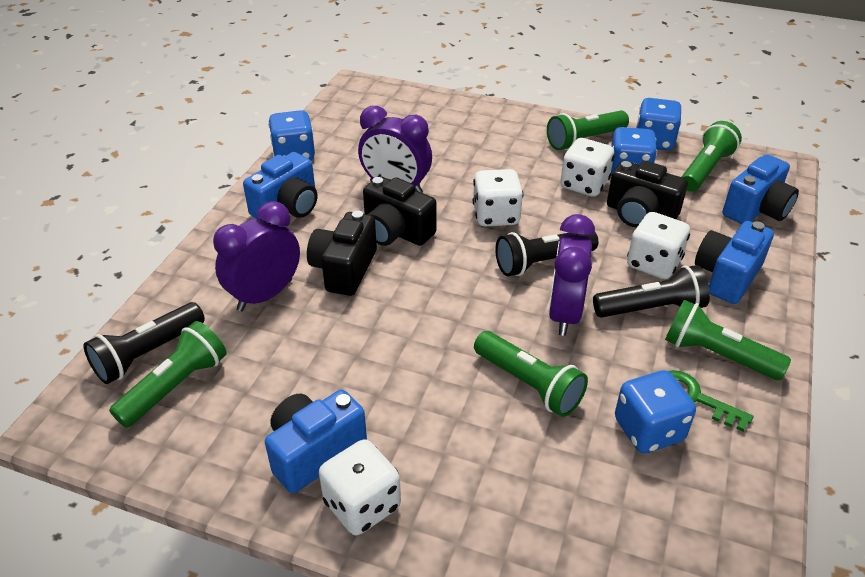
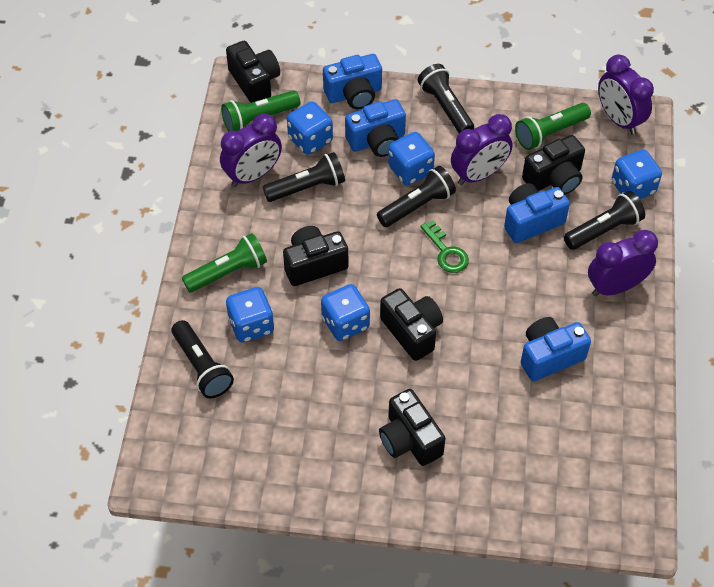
black camera: 3 -> 5
black flashlight: 3 -> 5
blue dice: 4 -> 5
green flashlight: 5 -> 3
purple clock: 3 -> 4
white dice: 4 -> 0

